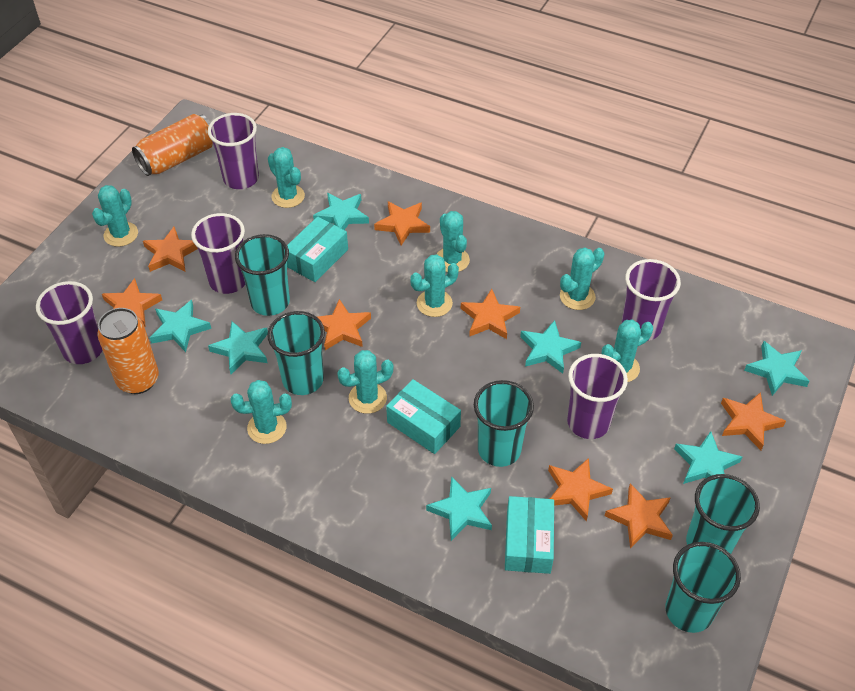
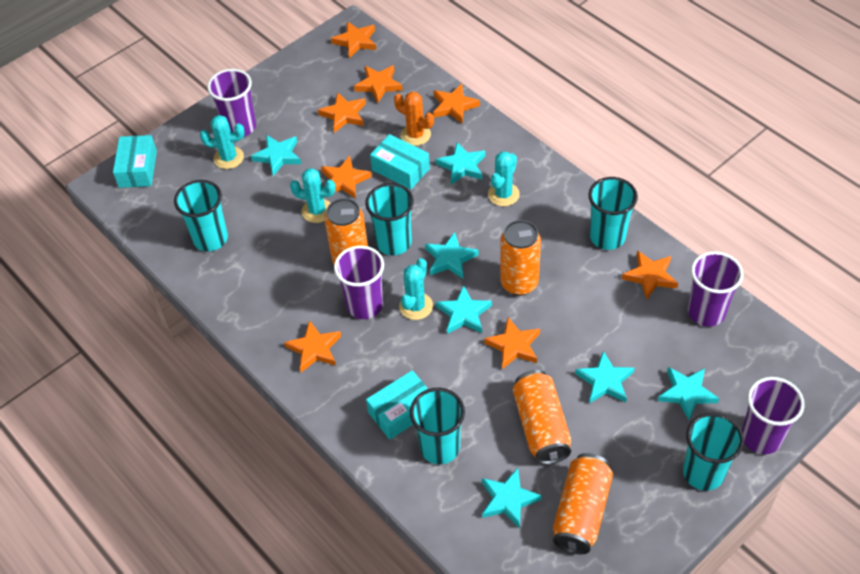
orange cactus: 0 -> 1
orange can: 2 -> 4
purple cup: 5 -> 4
turquoise cactus: 8 -> 4

